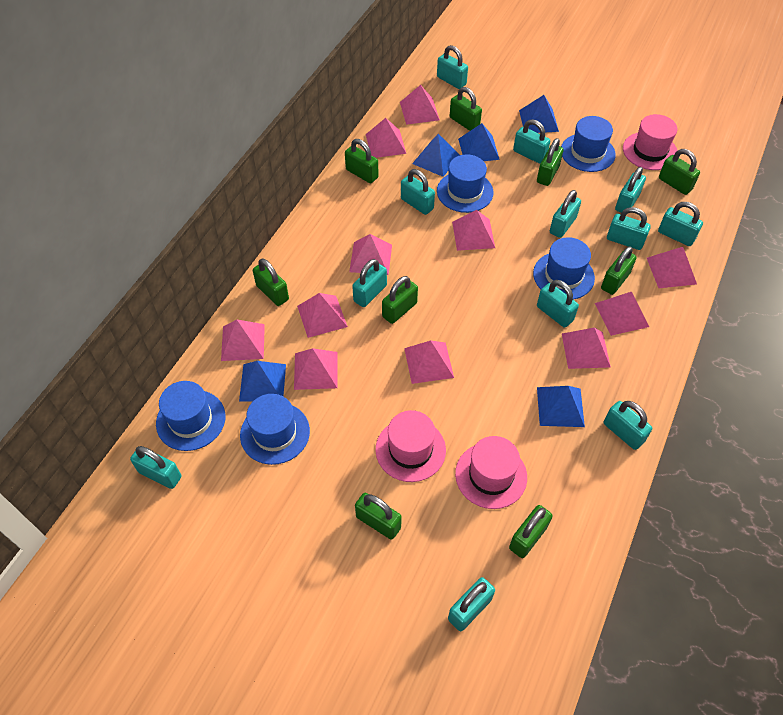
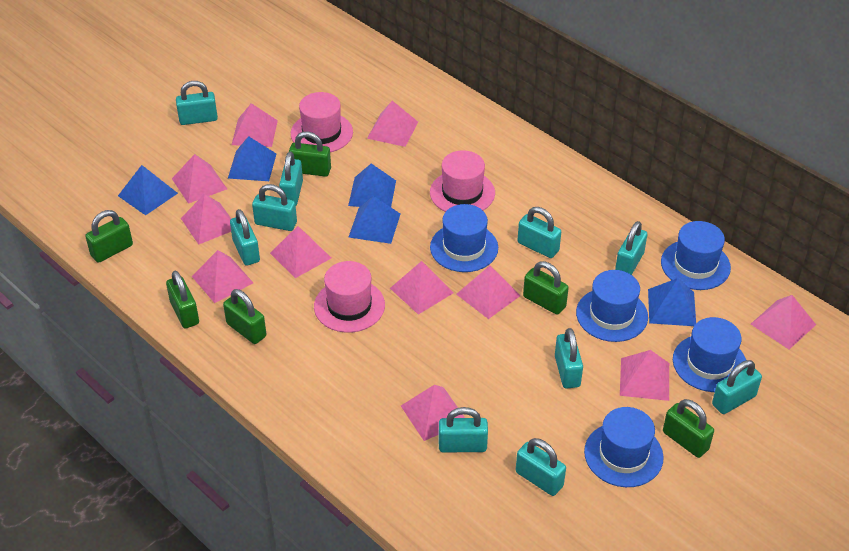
green padlock: 9 -> 6
turquoise padlock: 12 -> 10

